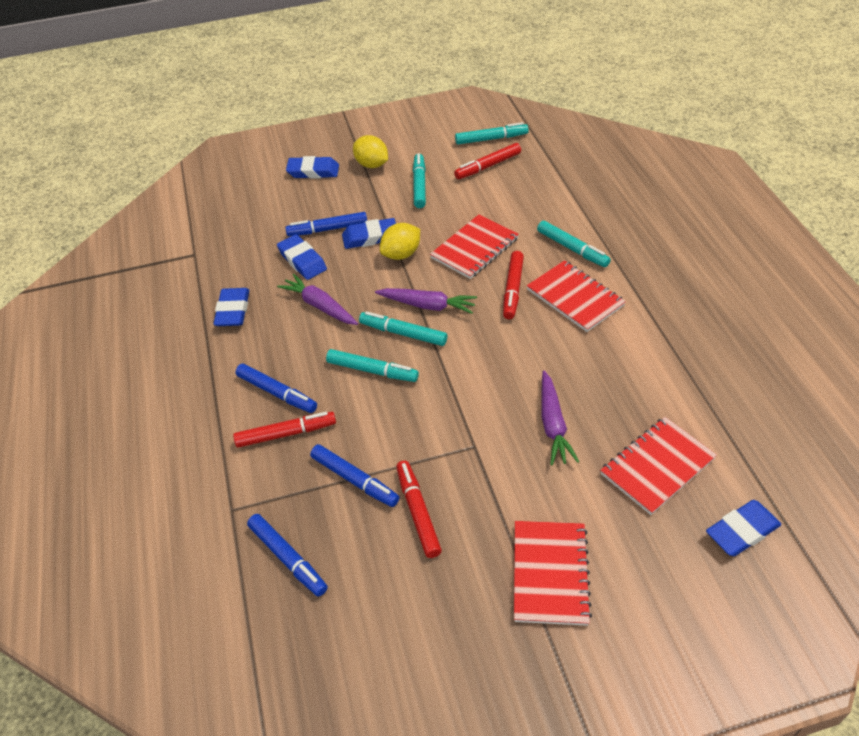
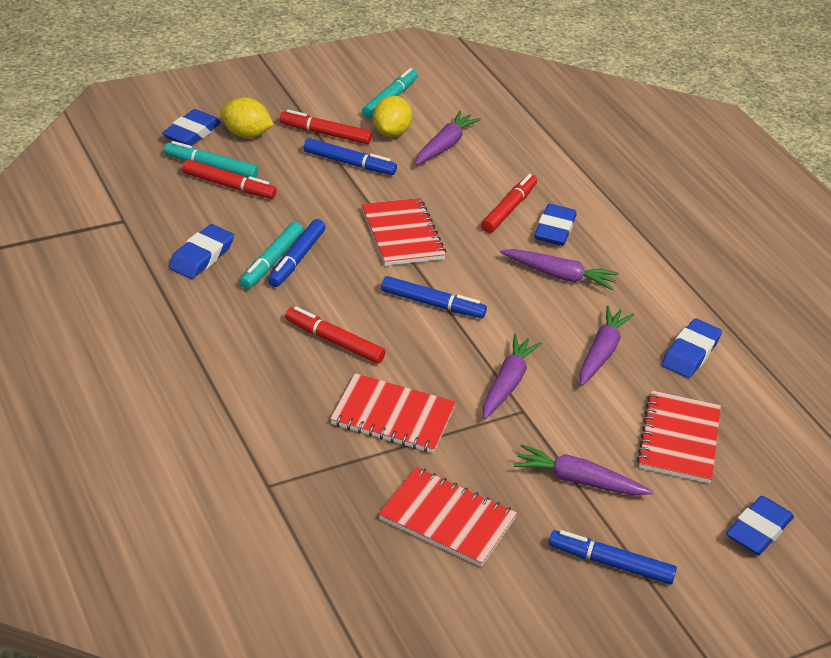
purple carrot: 3 -> 5
turquoise marker: 5 -> 3

